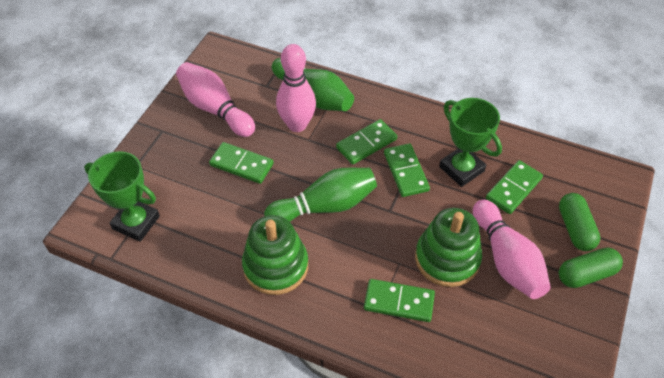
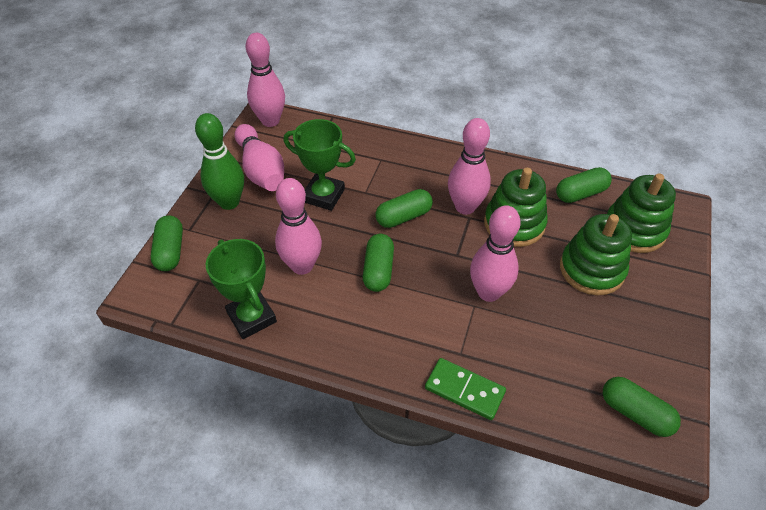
green bowling pin: 2 -> 1
green capsule: 2 -> 5
green domino: 5 -> 1
green stacking toy: 2 -> 3
pink bowling pin: 3 -> 5

